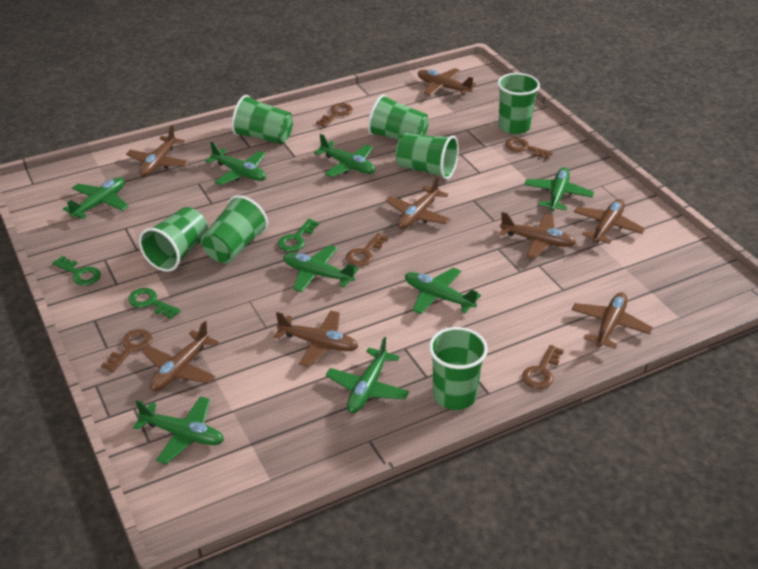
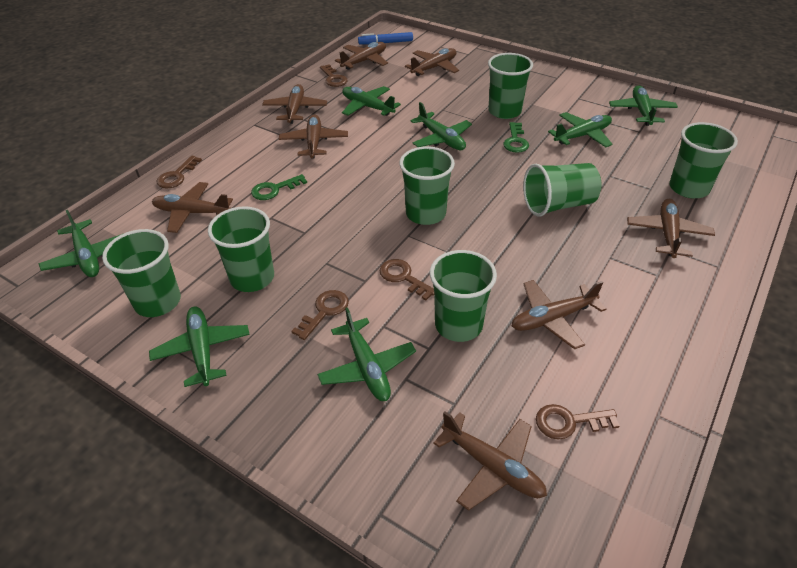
blue marker: 0 -> 1
green key: 3 -> 2
green plane: 8 -> 7

